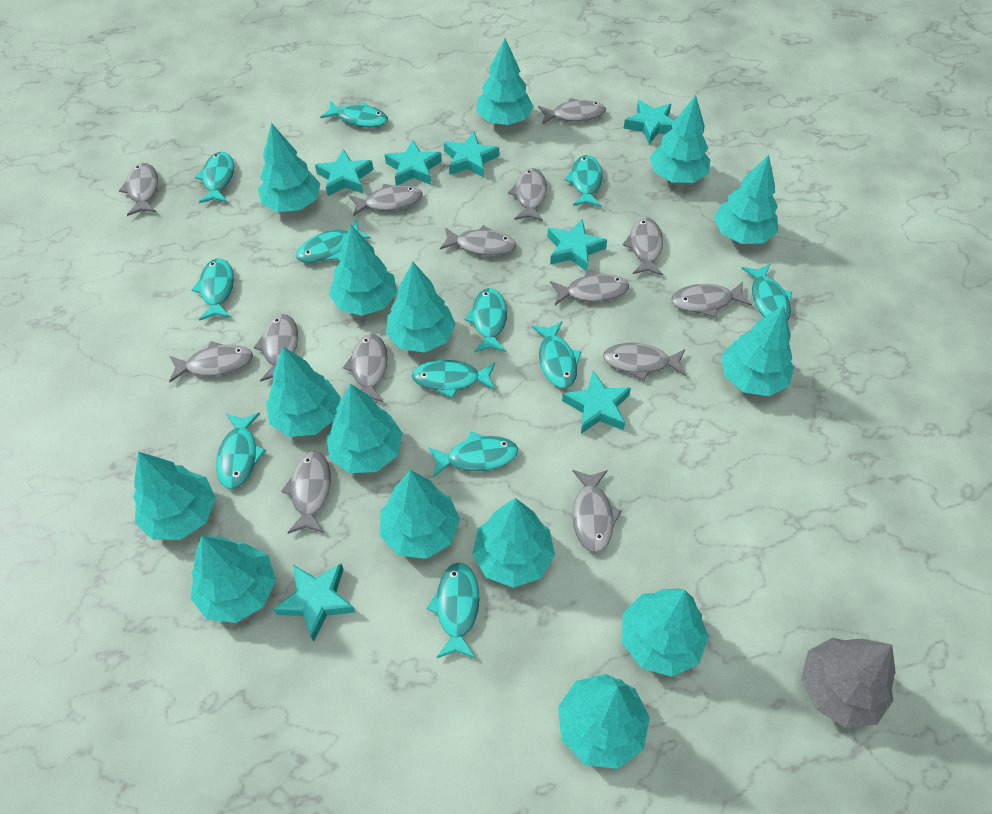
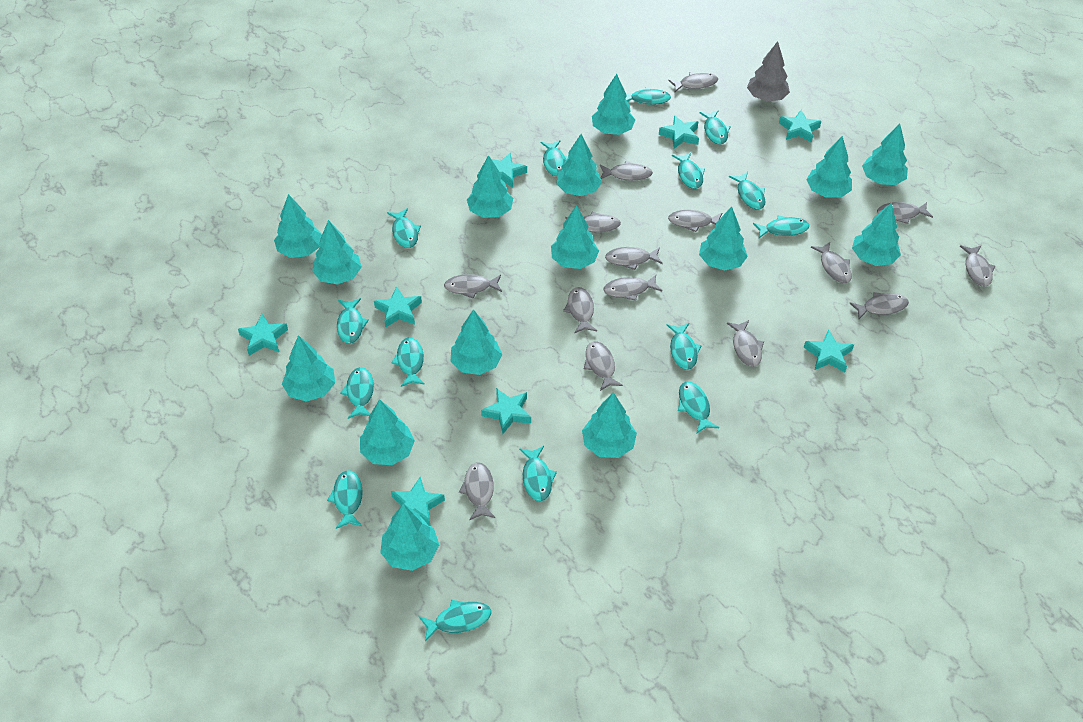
grey fish: 14 -> 15
turquoise fish: 12 -> 15
turquoise star: 7 -> 8

